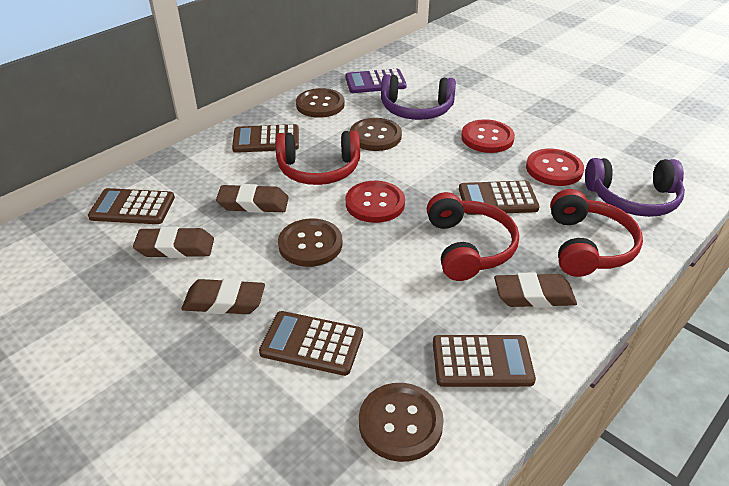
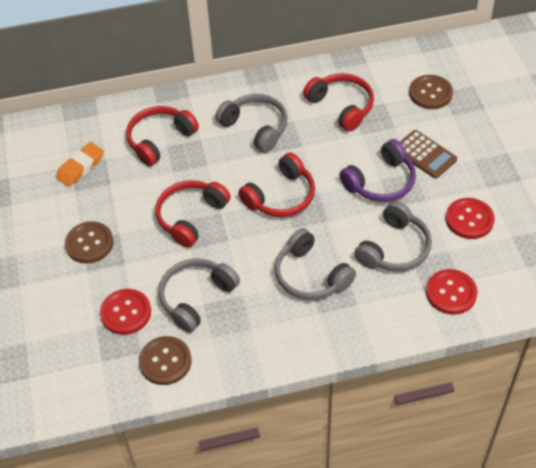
brown button: 4 -> 3
brown calculator: 5 -> 1
brown eraser: 4 -> 0
grey headphones: 0 -> 4
orange eraser: 0 -> 1
purple calculator: 1 -> 0
purple headphones: 2 -> 1
red headphones: 3 -> 4

